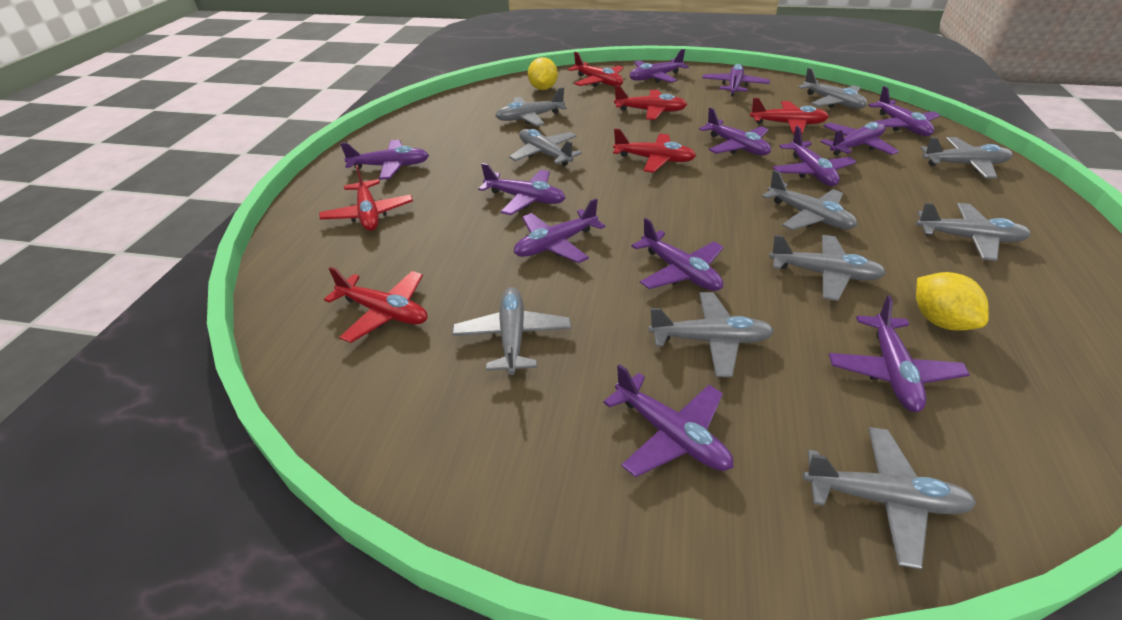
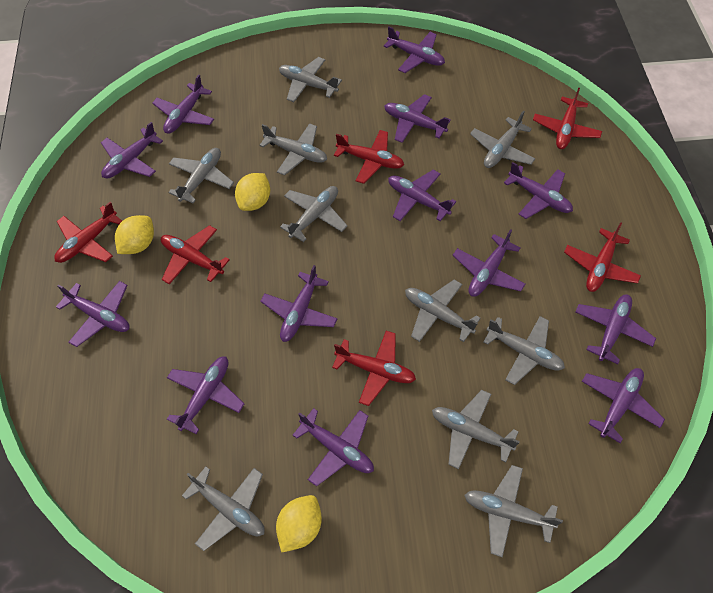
purple plane: 12 -> 13
yellow lemon: 2 -> 3

